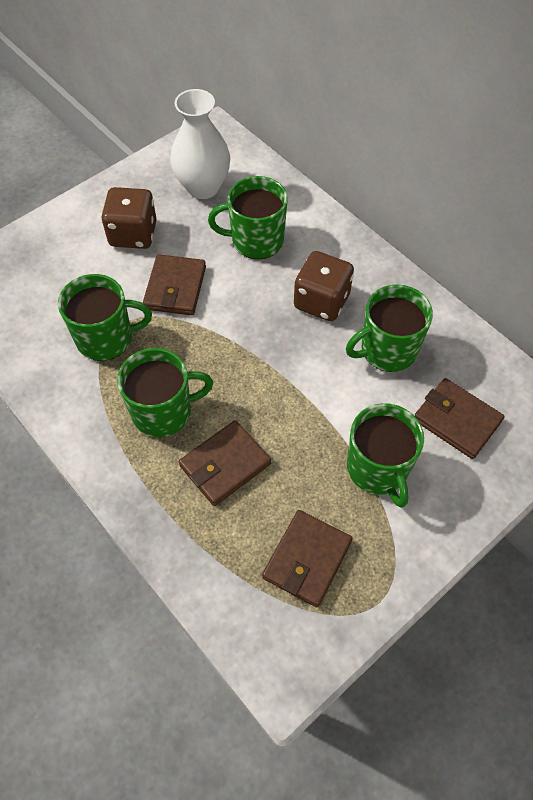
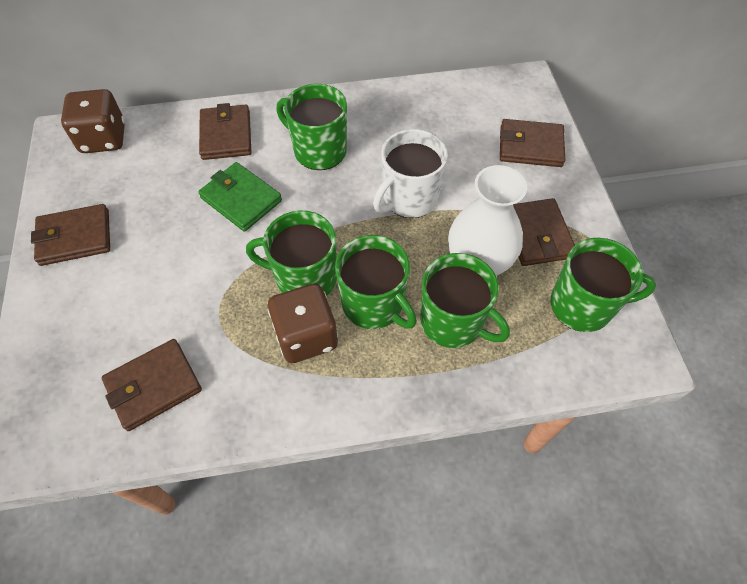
brown wallet: 4 -> 5
green wallet: 0 -> 1
white mug: 0 -> 1

